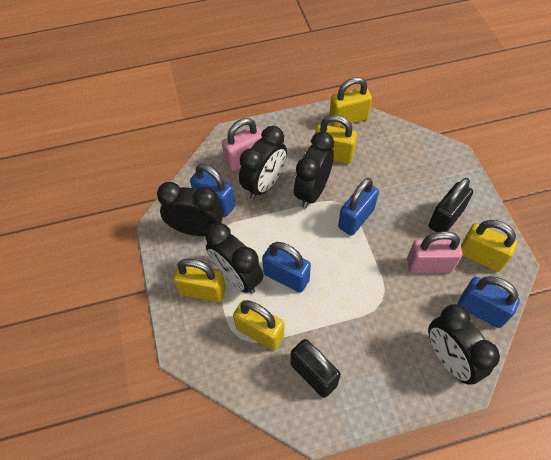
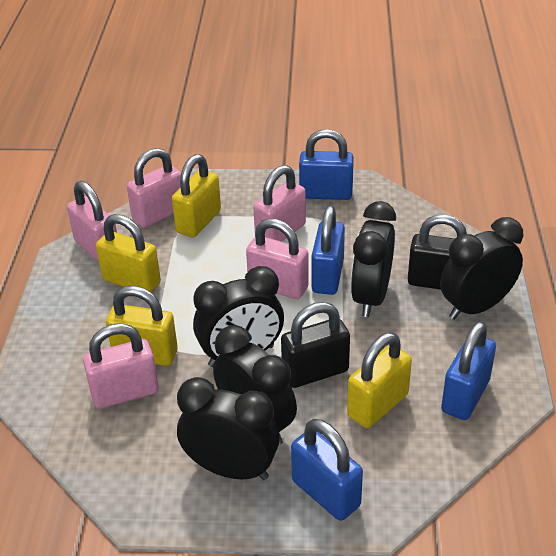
pink padlock: 2 -> 5
yellow padlock: 5 -> 4

